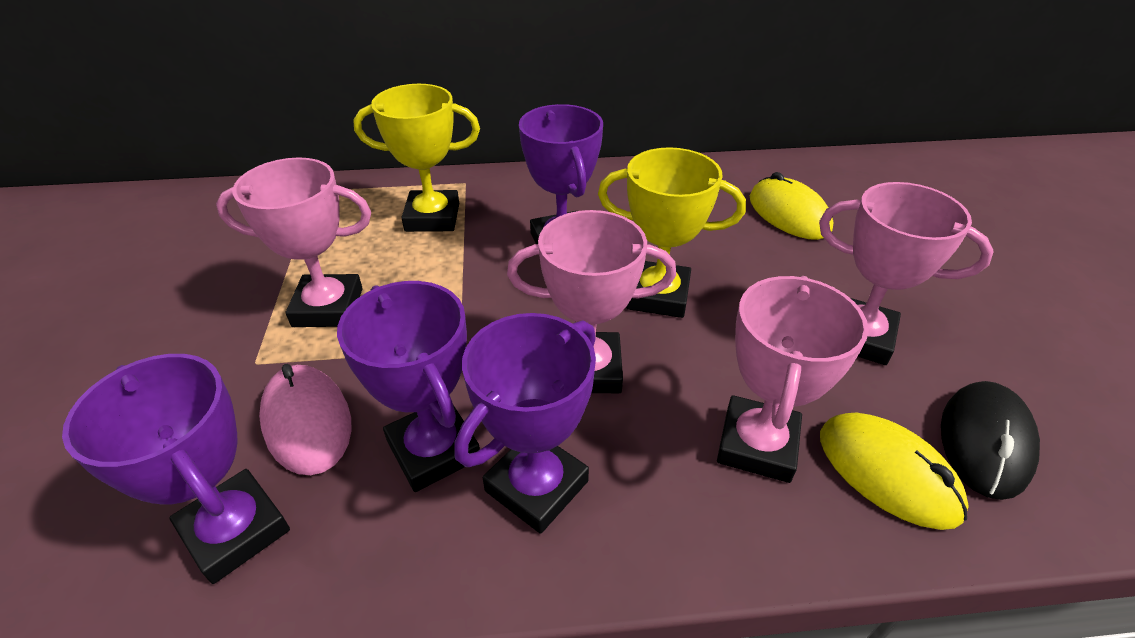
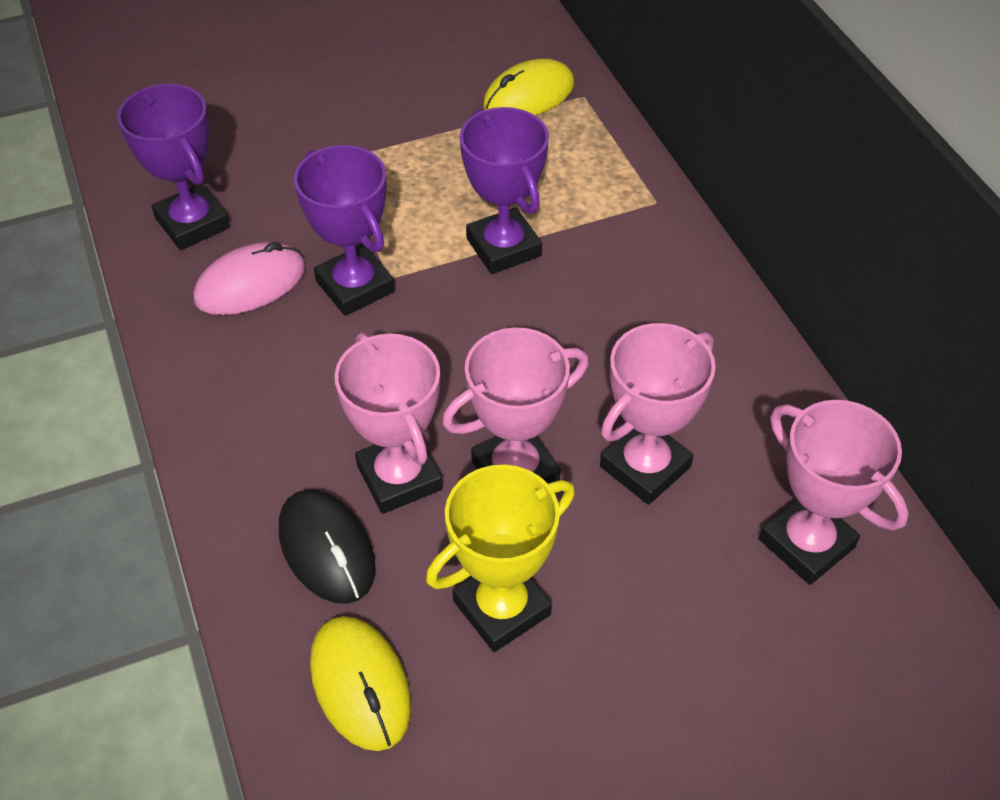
purple trophy: 4 -> 3
yellow trophy: 2 -> 1

